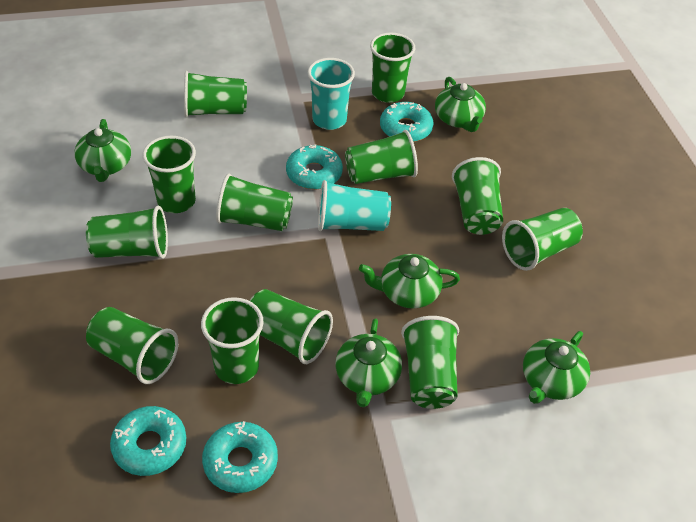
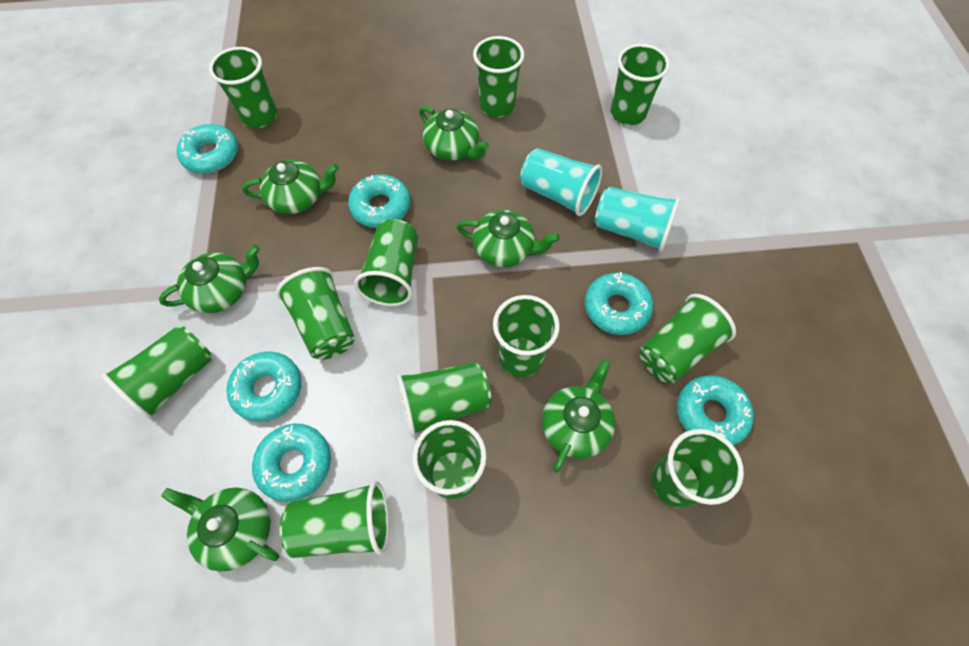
green teapot: 5 -> 6
turquoise donut: 4 -> 6

